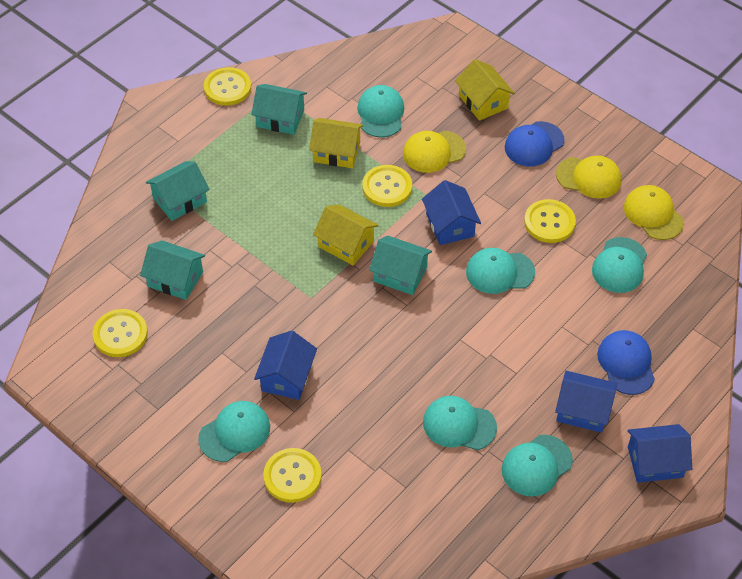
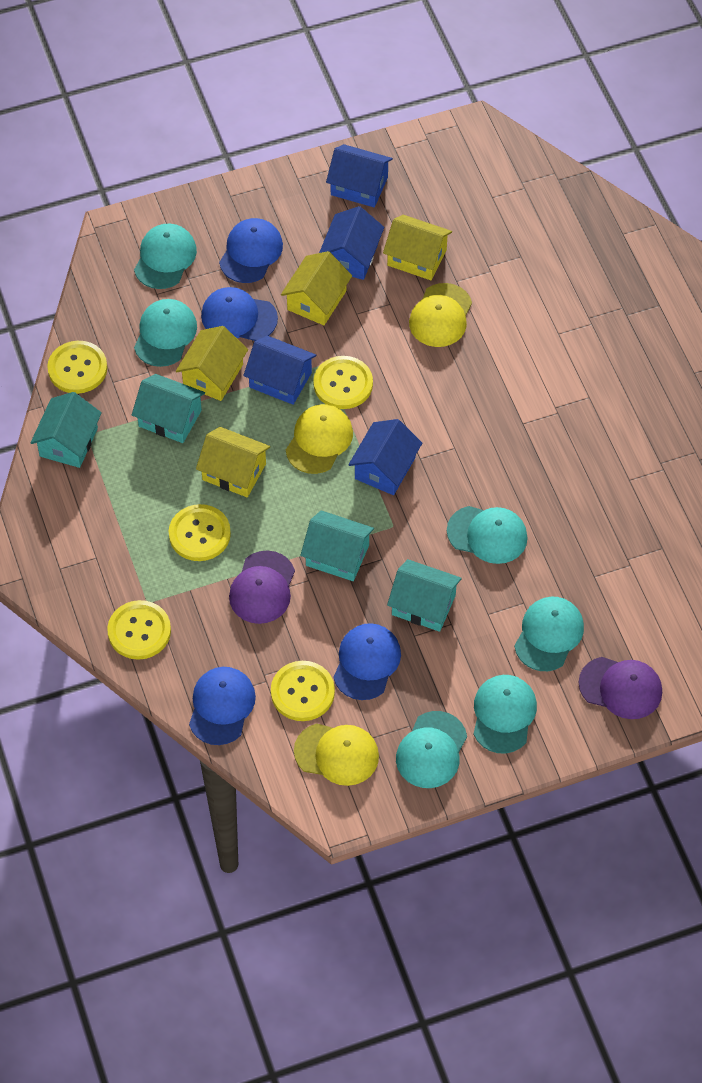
blue cap: 2 -> 4
purple cap: 0 -> 2
yellow house: 3 -> 4

